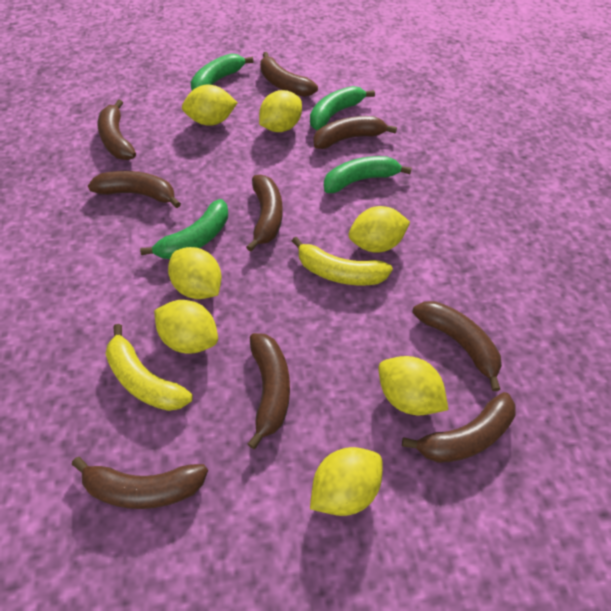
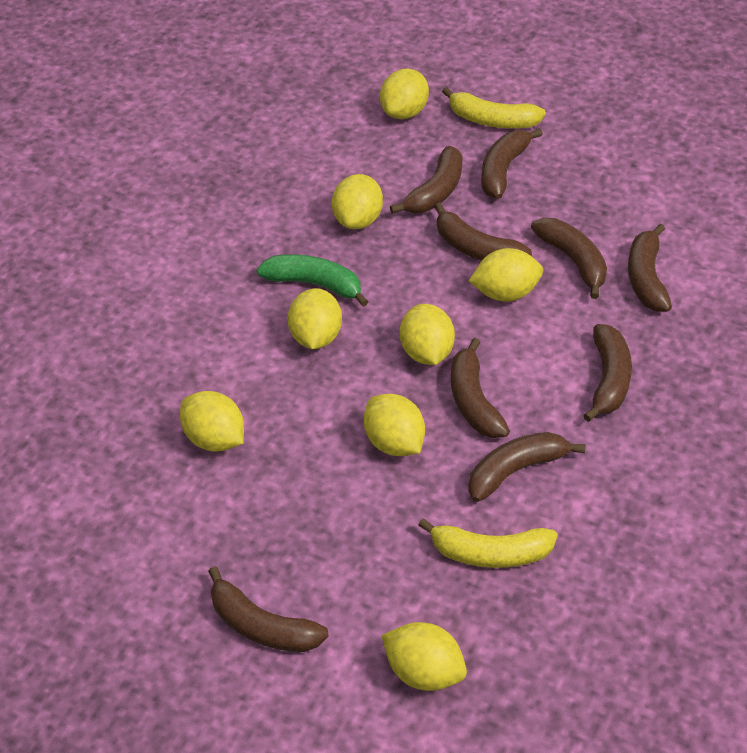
green banana: 4 -> 1
yellow lemon: 7 -> 8

